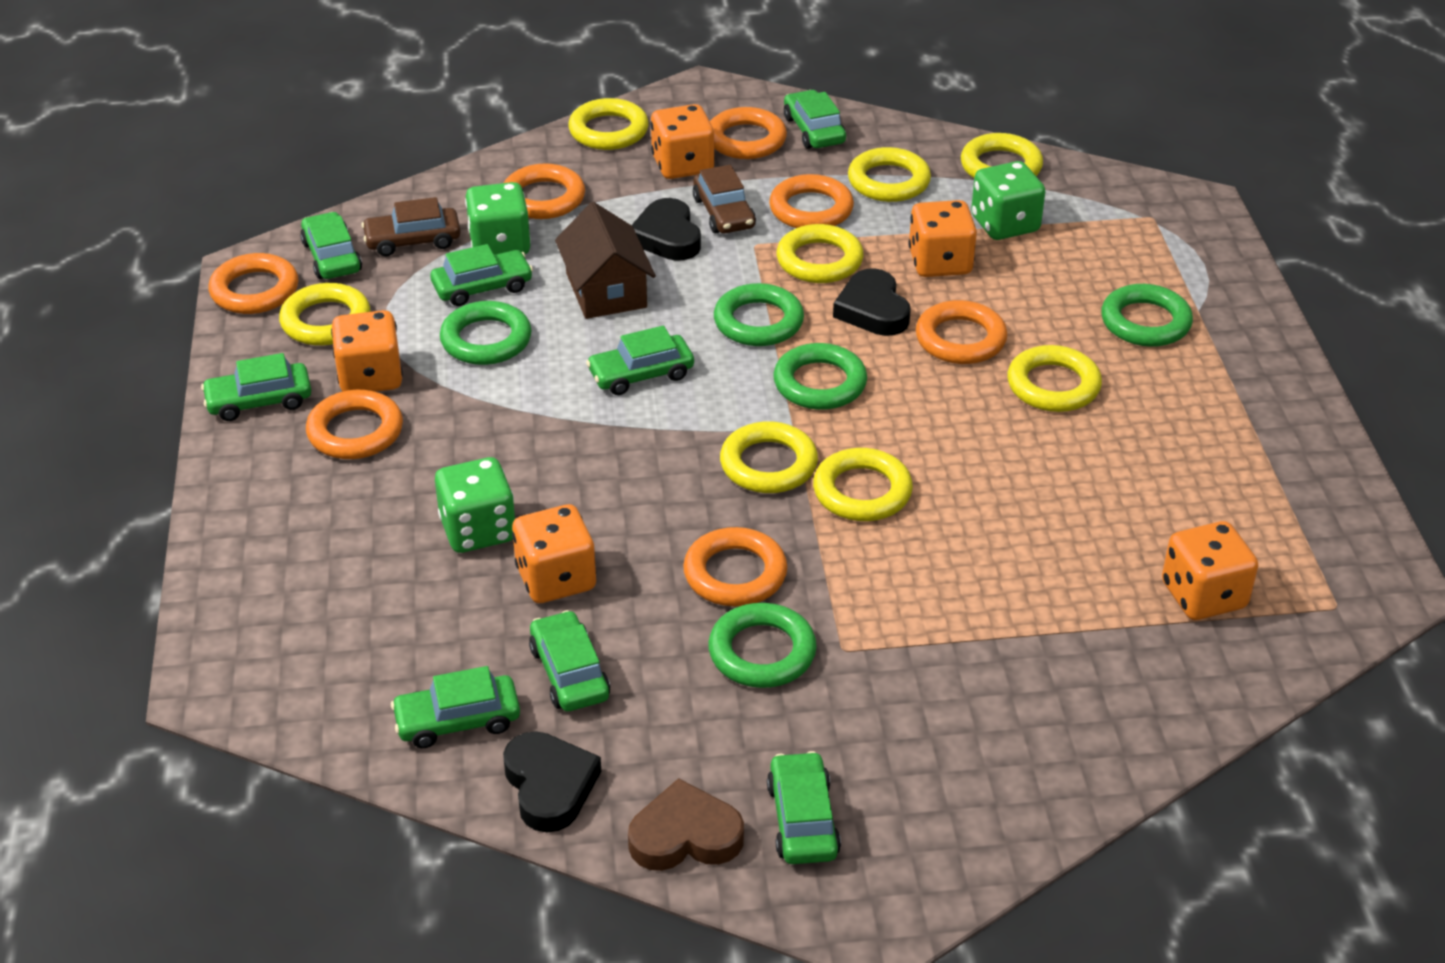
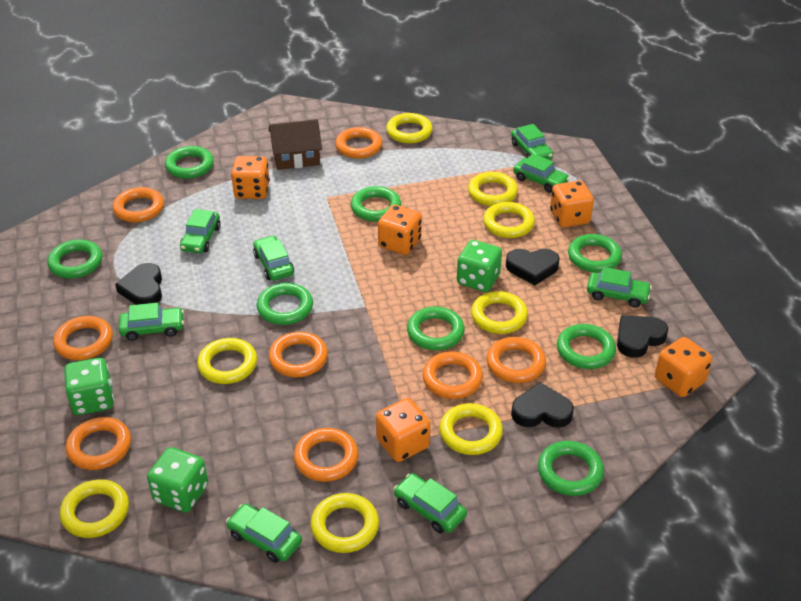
black heart: 3 -> 4
brown car: 2 -> 0
brown heart: 1 -> 0
green ring: 5 -> 8
orange ring: 7 -> 8

